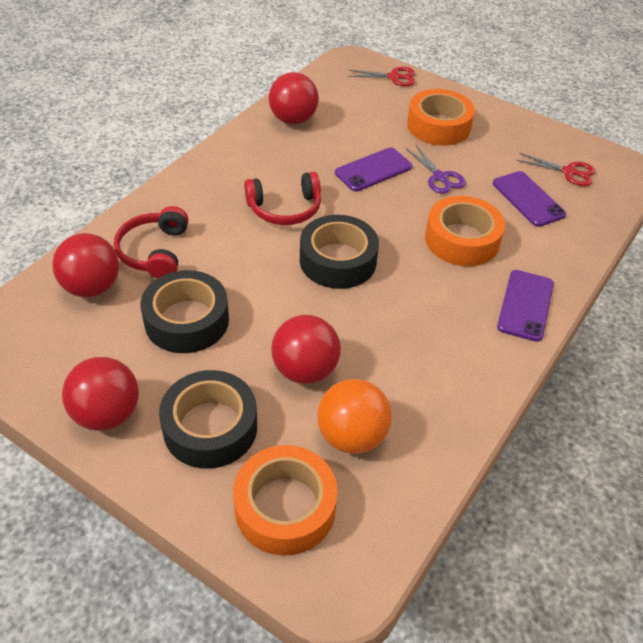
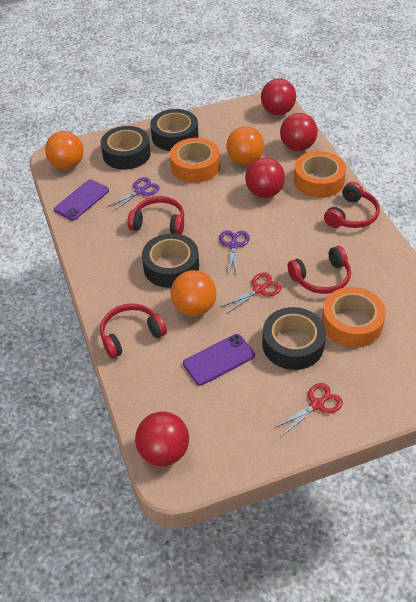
black tape: 3 -> 4
orange ball: 1 -> 3
purple phone: 3 -> 2
purple scissors: 1 -> 2
red headphones: 2 -> 4

